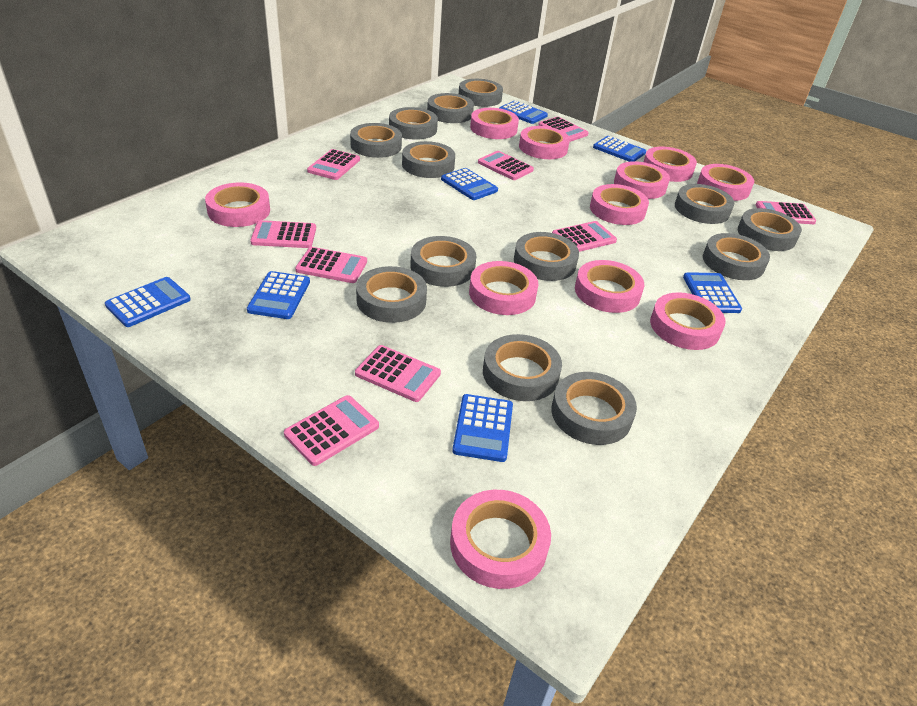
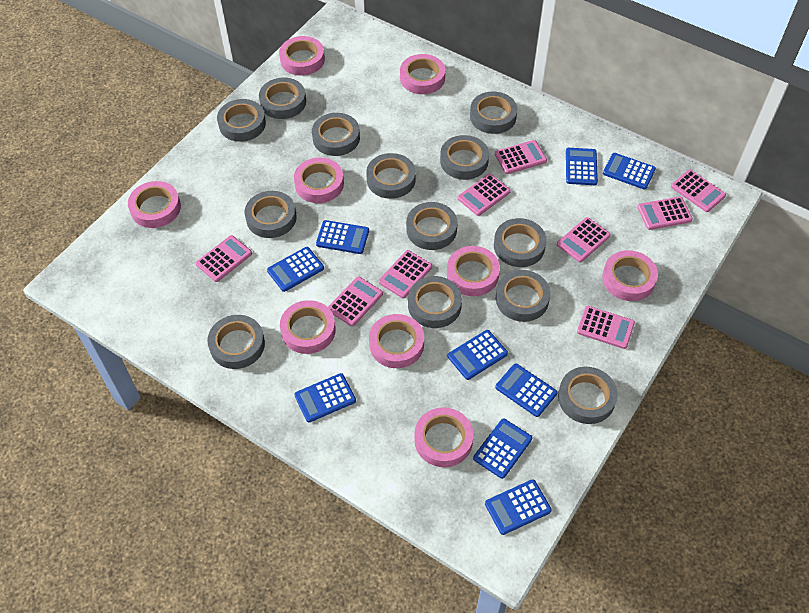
blue calculator: 7 -> 9
pink tape: 11 -> 9

